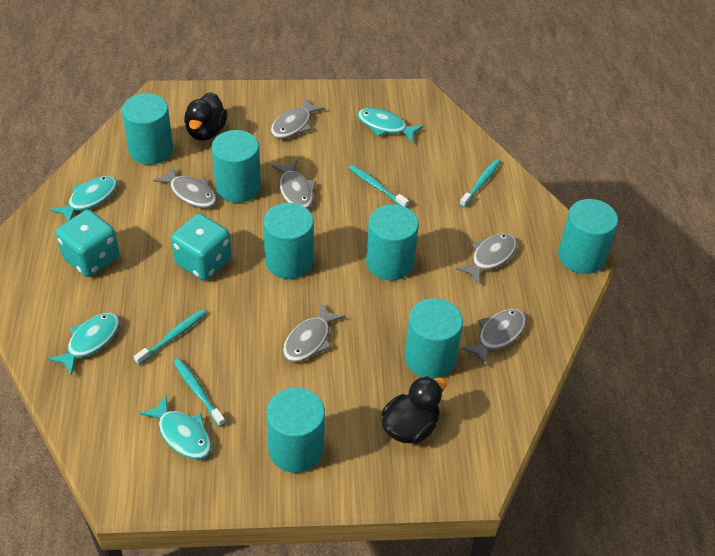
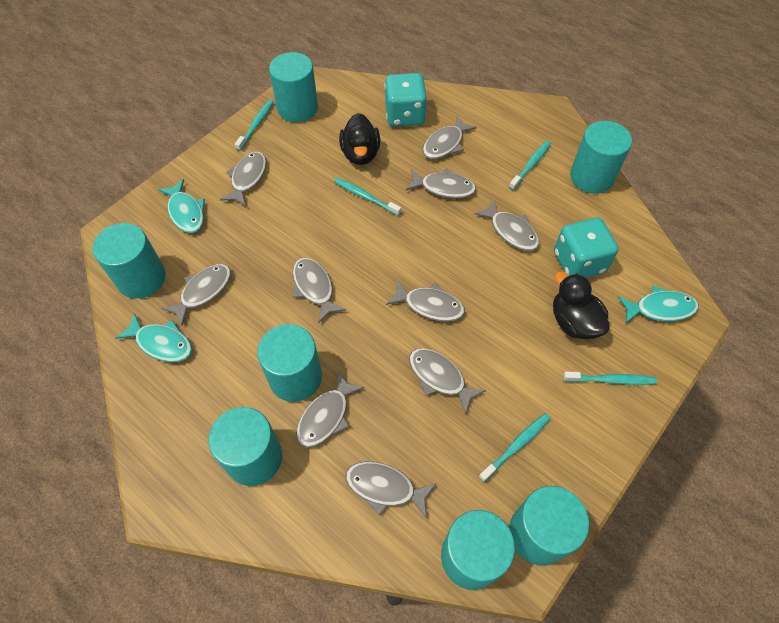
grey fish: 6 -> 10
turquoise fish: 4 -> 3
turquoise toothbrush: 4 -> 5

